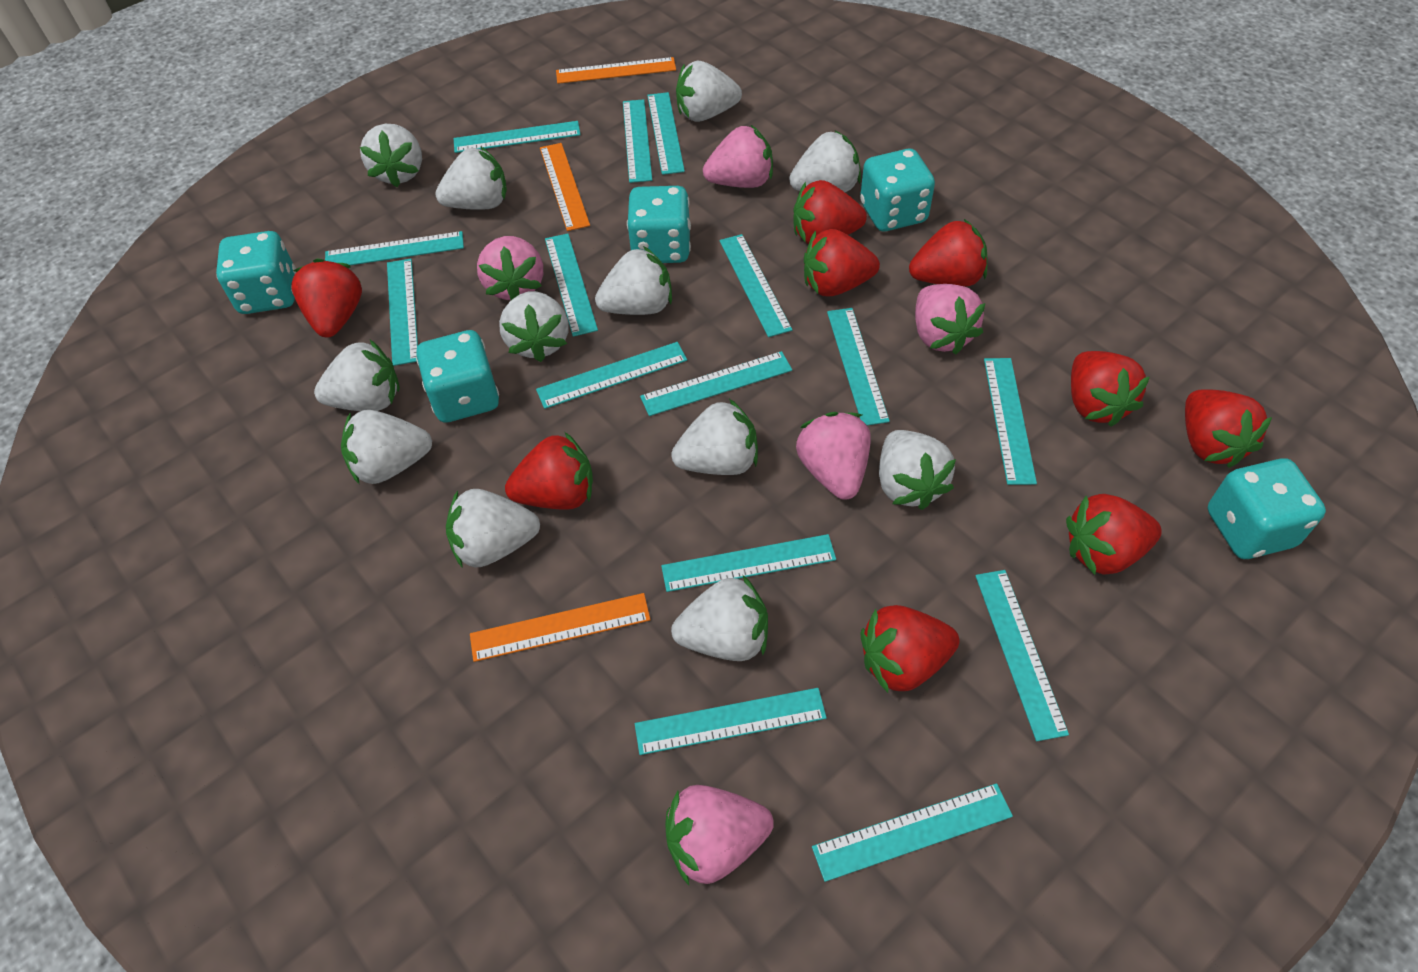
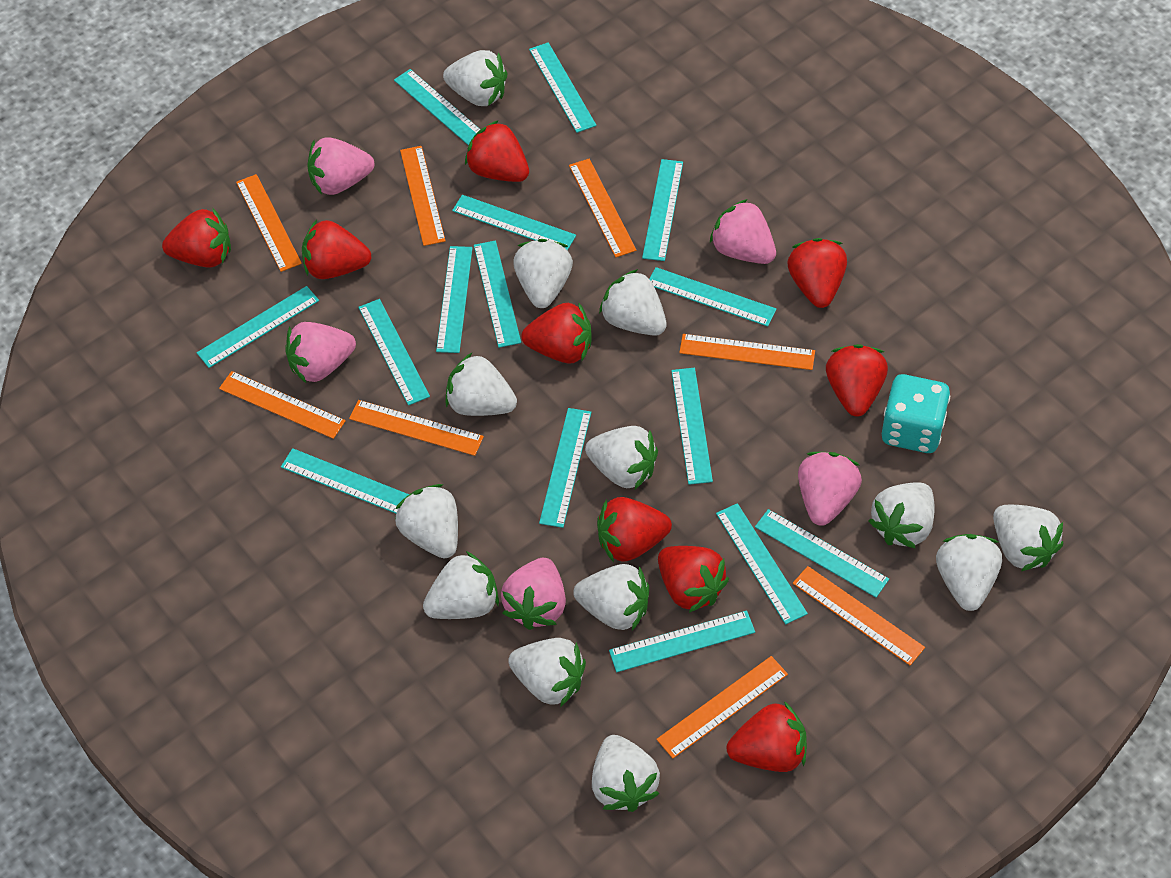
orange ruler: 3 -> 8
turquoise dice: 5 -> 1
white strawberry: 12 -> 13

